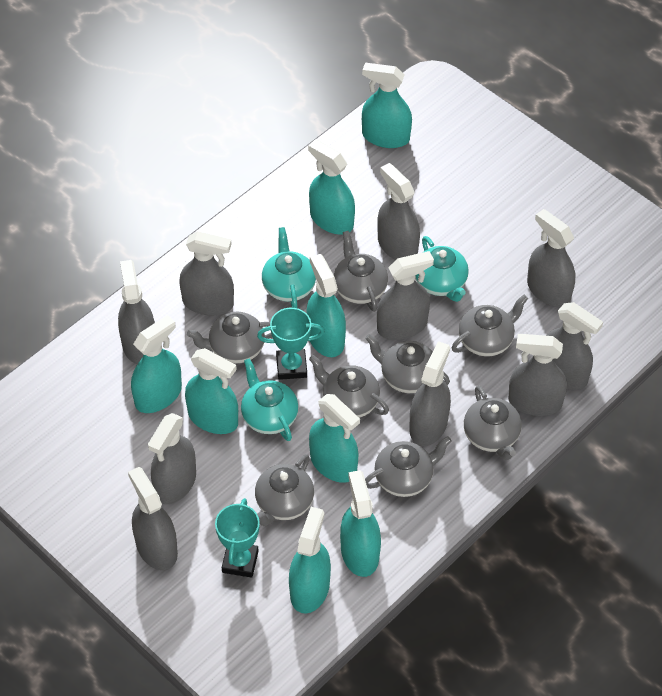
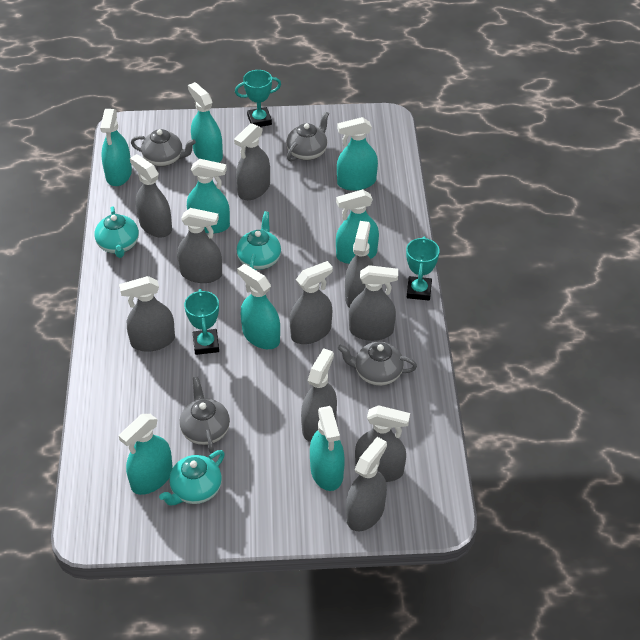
grey teapot: 8 -> 4
turquoise trophy: 2 -> 3

